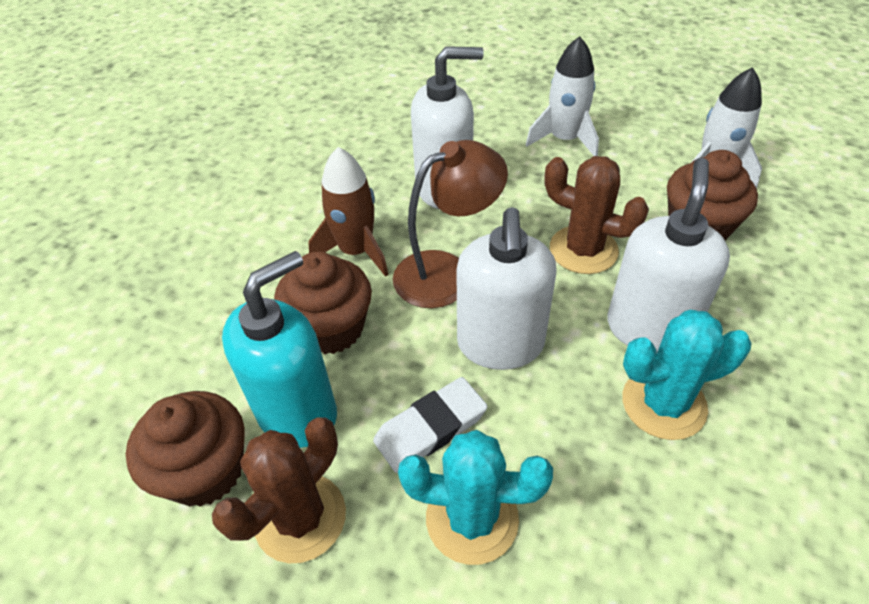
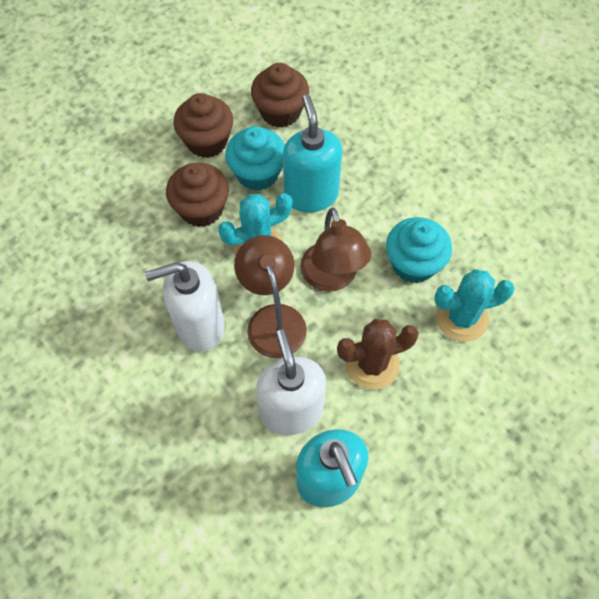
brown cactus: 2 -> 1
brown lamp: 1 -> 2
brown rocket: 1 -> 0
turquoise cupcake: 0 -> 2
turquoise soap dispenser: 1 -> 2
white eraser: 1 -> 0
white rocket: 2 -> 0
white soap dispenser: 3 -> 2

